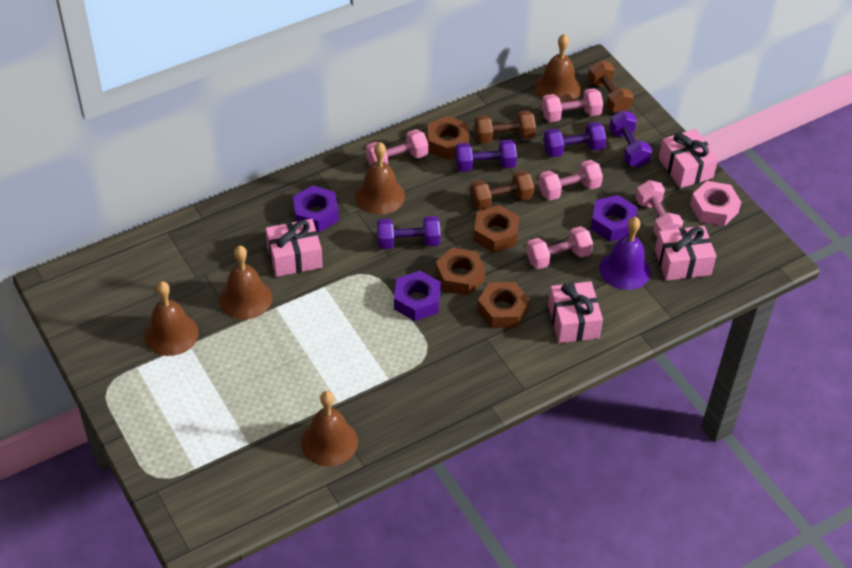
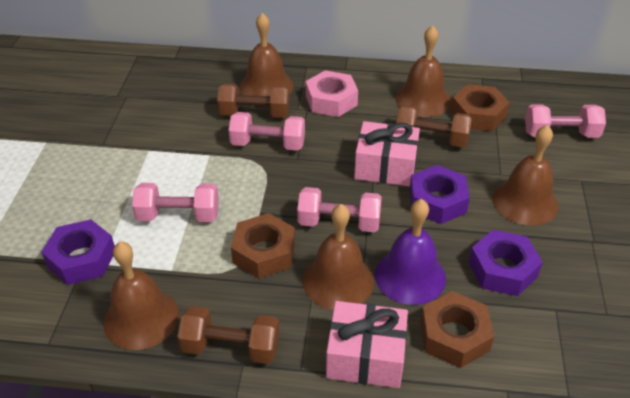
brown nut: 4 -> 3
pink dumbbell: 5 -> 4
pink gift: 4 -> 2
purple dumbbell: 4 -> 0

